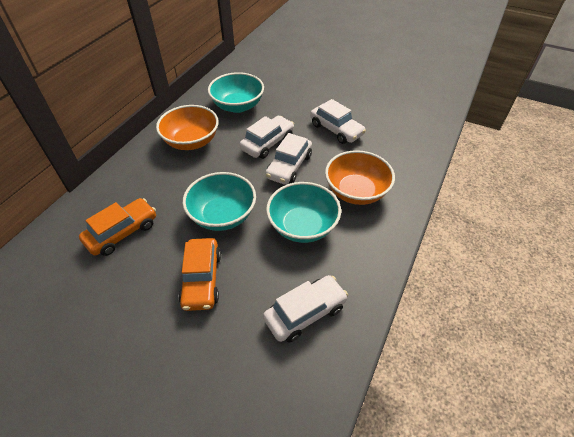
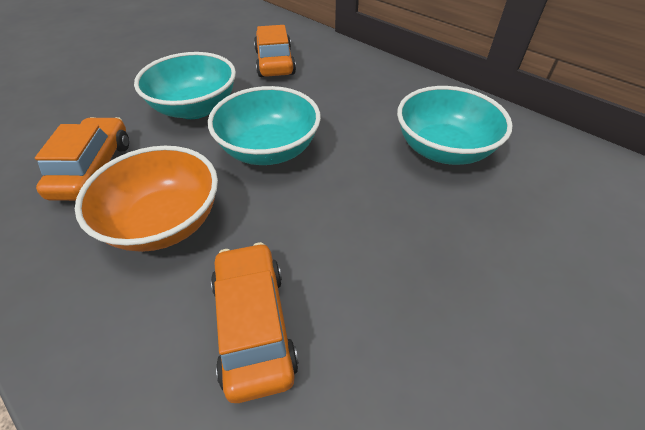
orange bowl: 2 -> 1
orange car: 2 -> 3
white car: 4 -> 0

